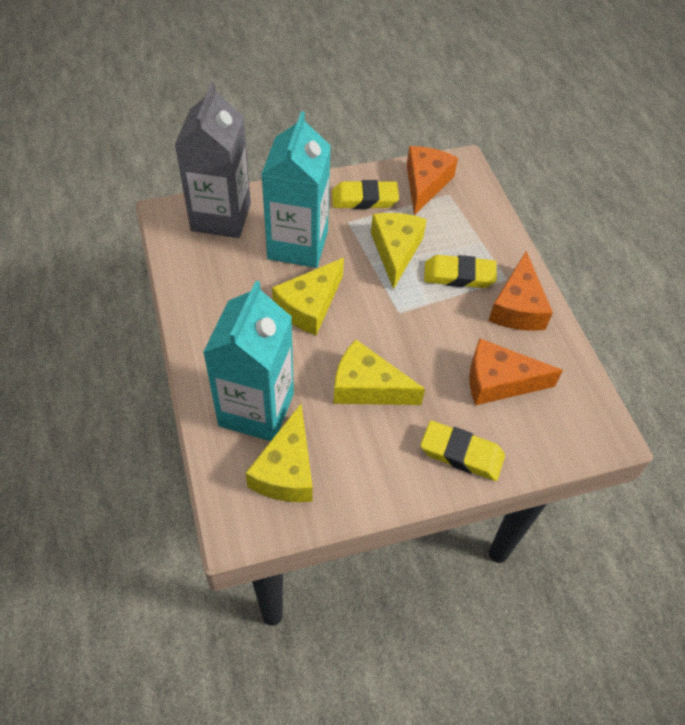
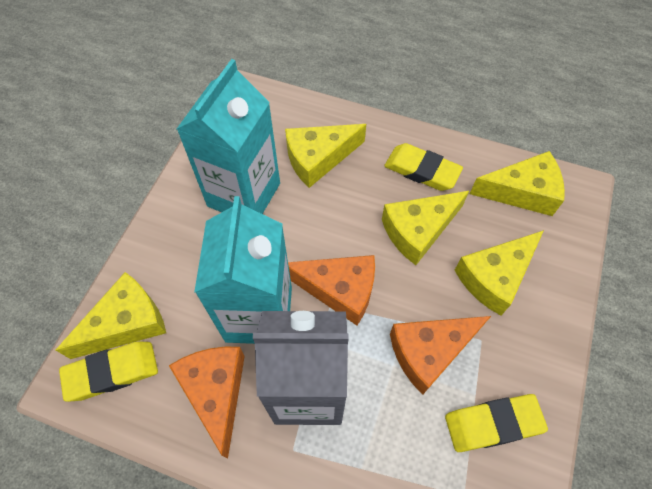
yellow cheese: 4 -> 5

